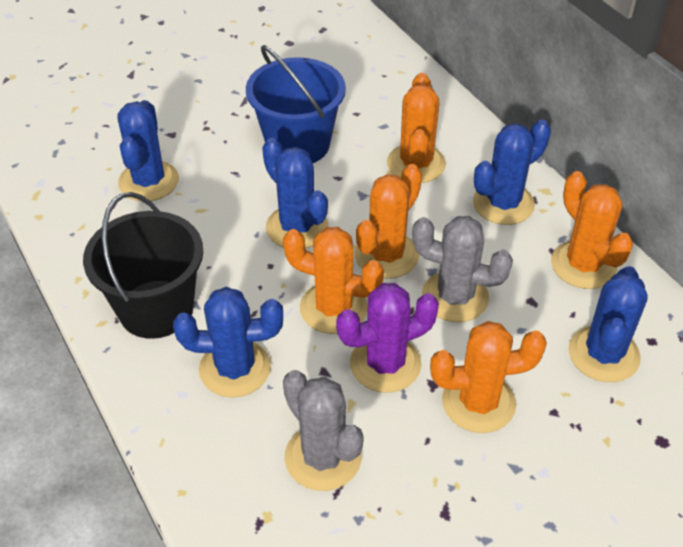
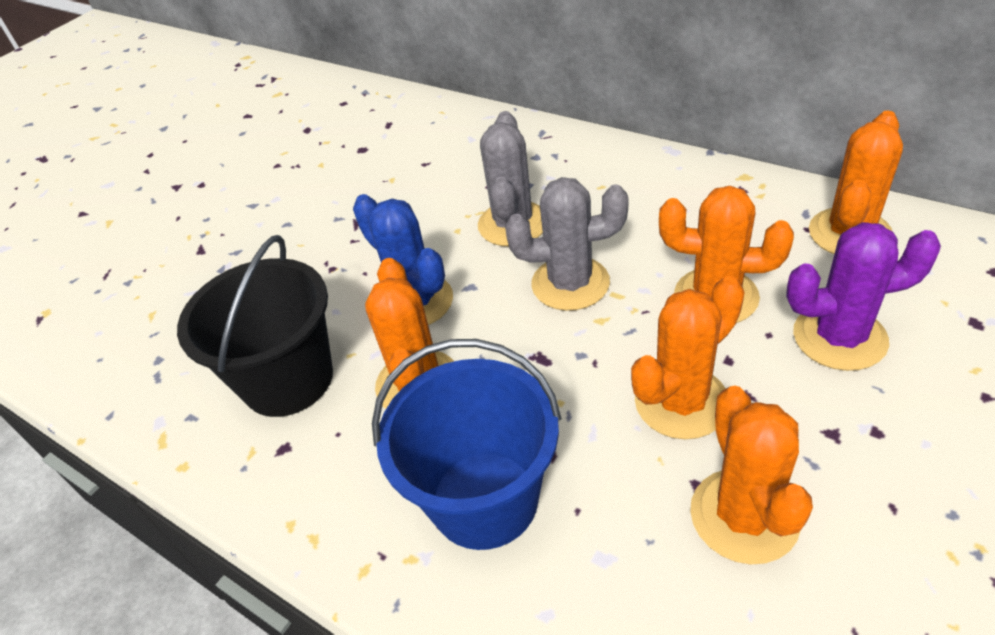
blue cactus: 5 -> 1

